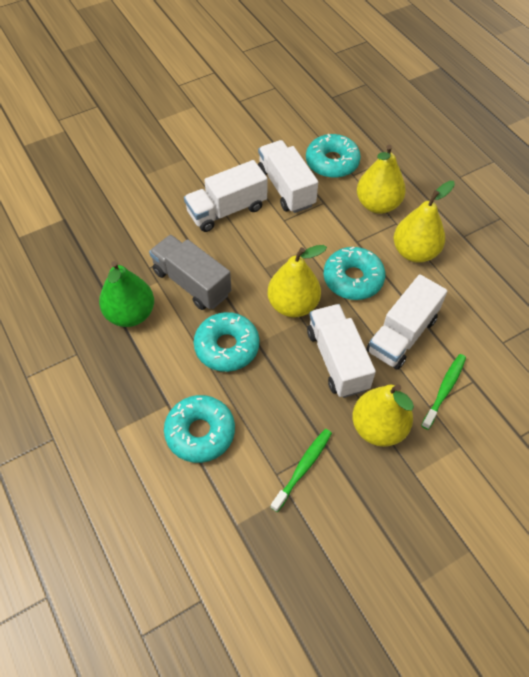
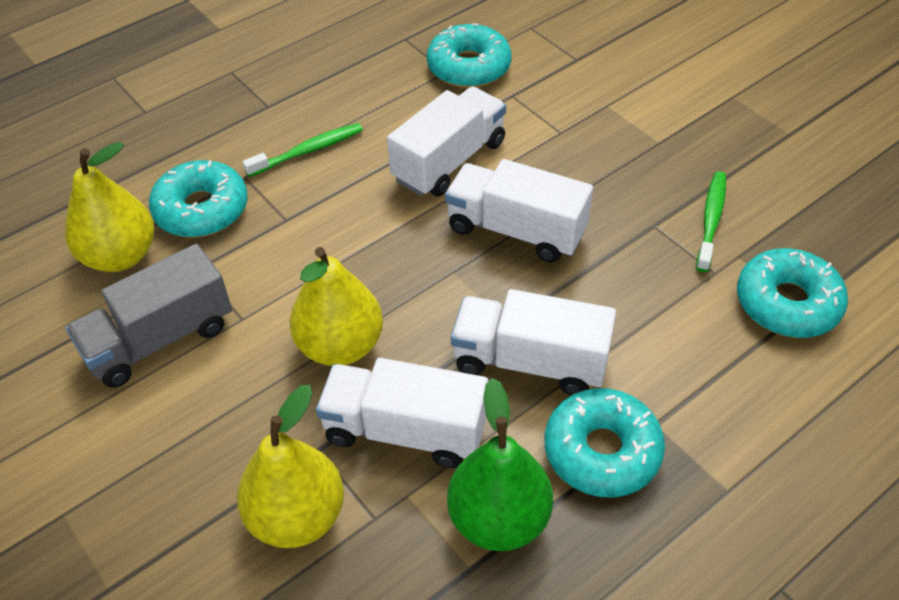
yellow pear: 4 -> 3

